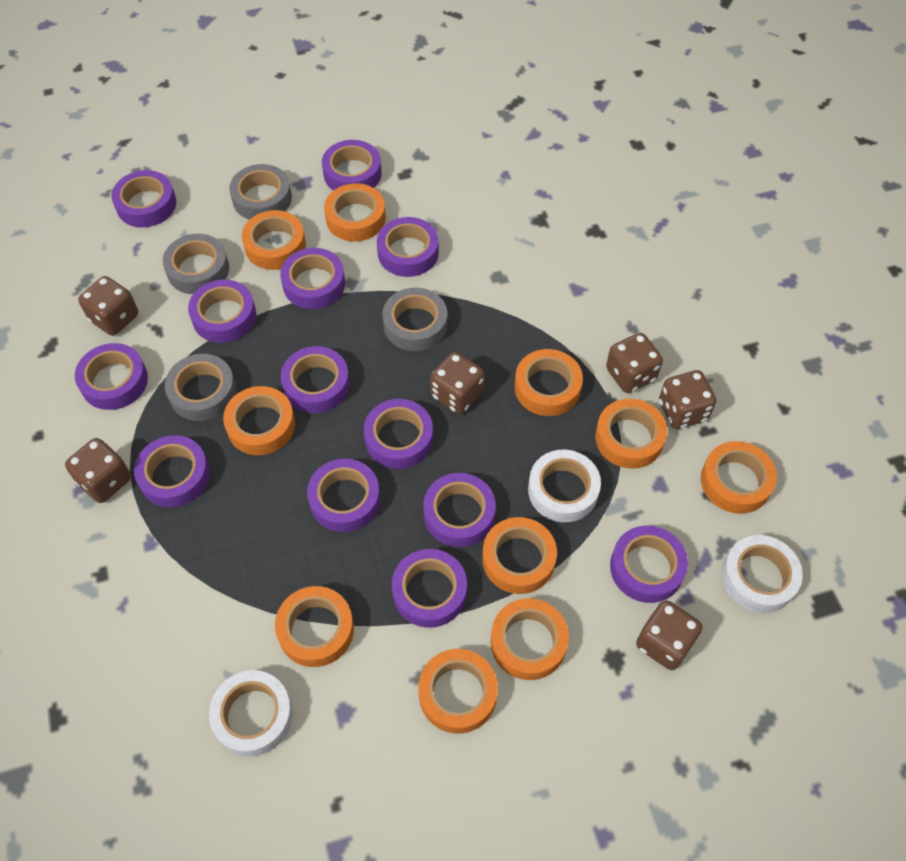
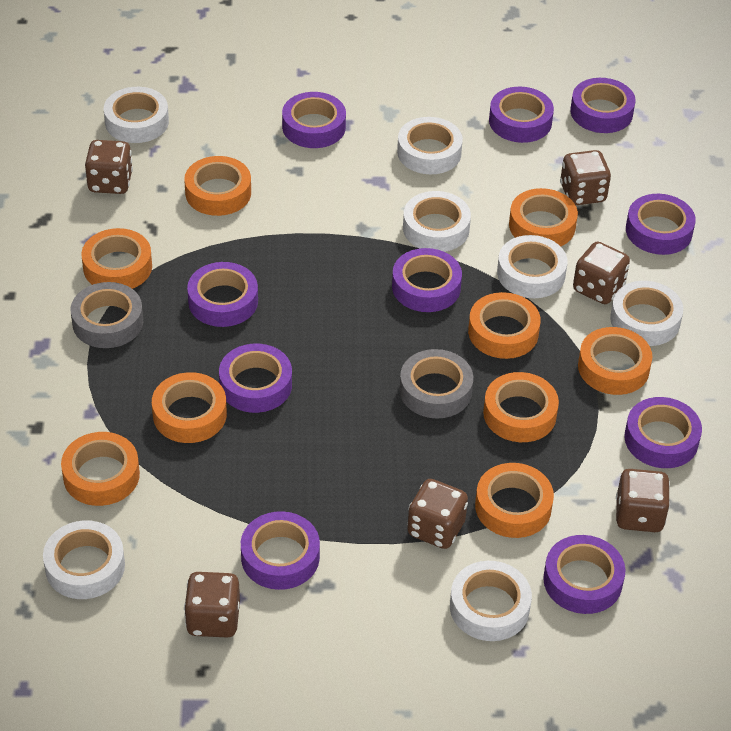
grey tape: 4 -> 2
orange tape: 10 -> 9
purple tape: 13 -> 10
white tape: 3 -> 7

